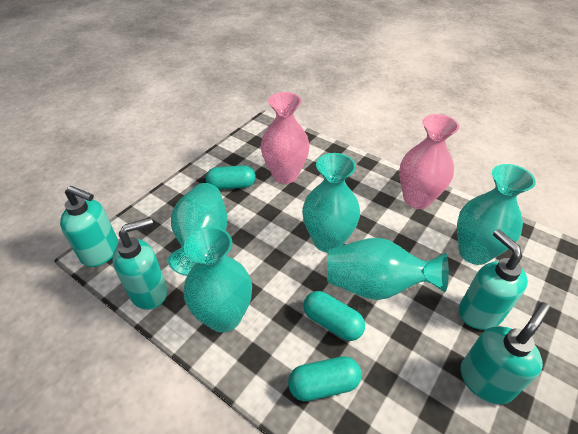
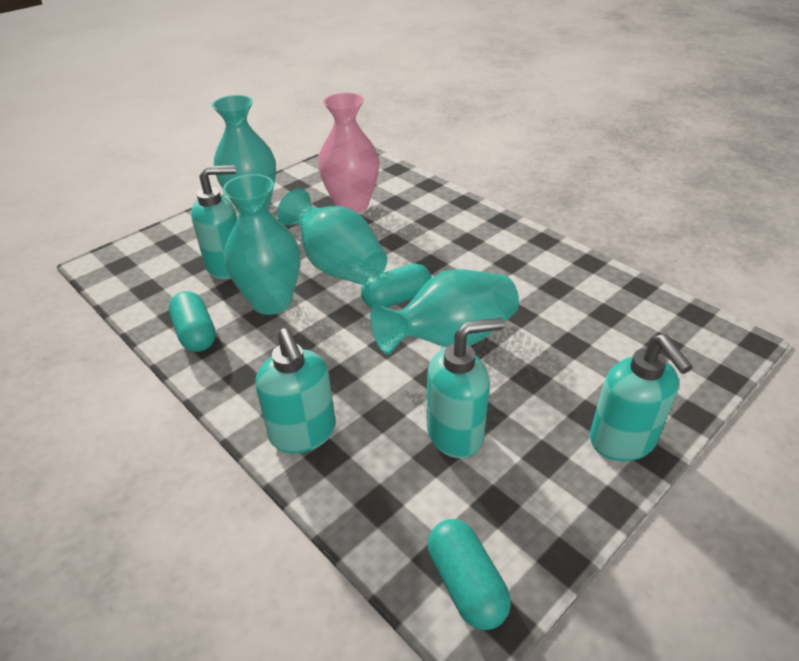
pink vase: 2 -> 1
turquoise vase: 5 -> 4

